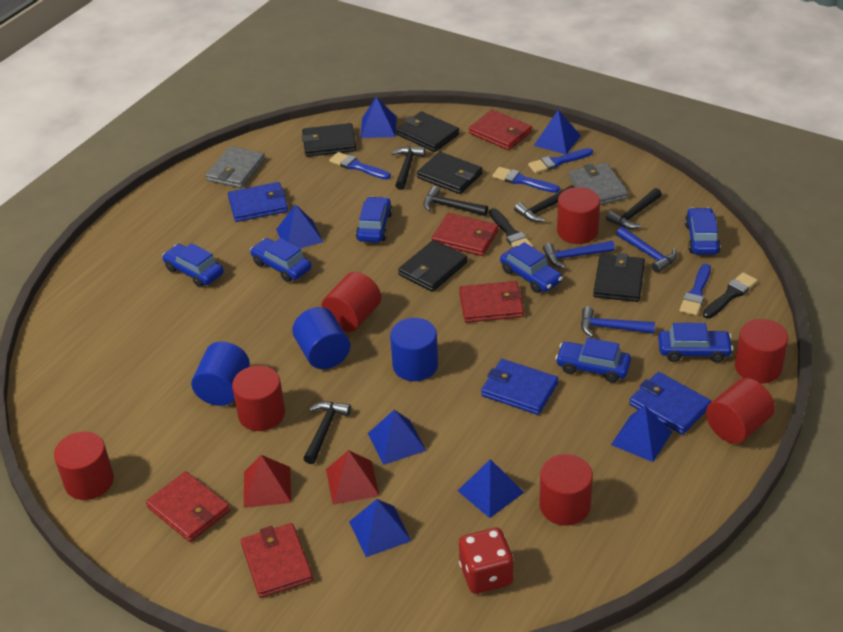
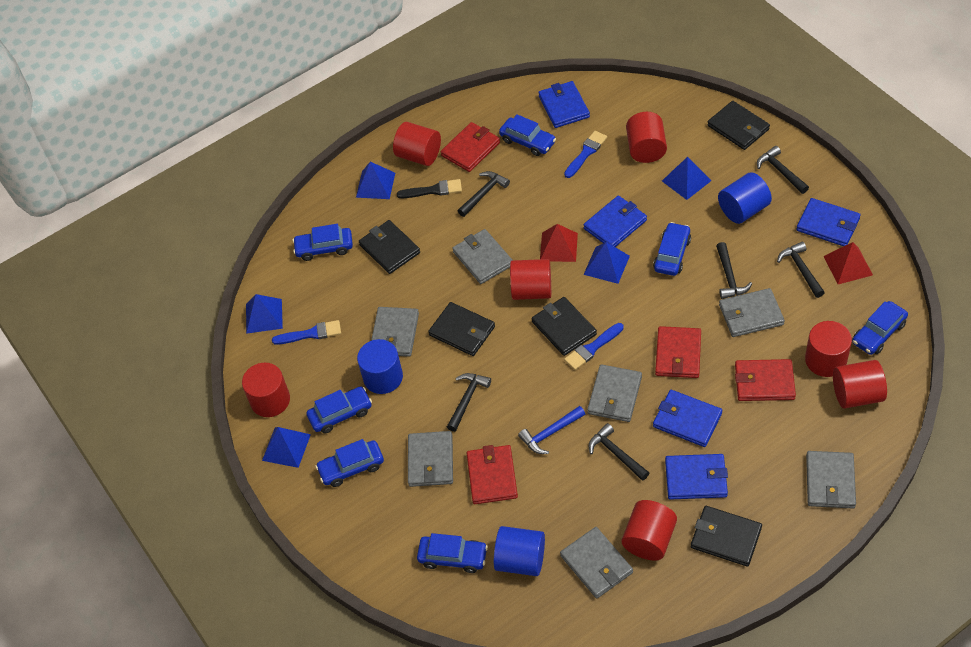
black brush: 2 -> 1
black hammer: 5 -> 6
blue brush: 4 -> 3
blue hammer: 3 -> 1
blue pyramid: 7 -> 5
blue wallet: 3 -> 5
grey wallet: 2 -> 7
red dice: 1 -> 0
red wallet: 5 -> 4

